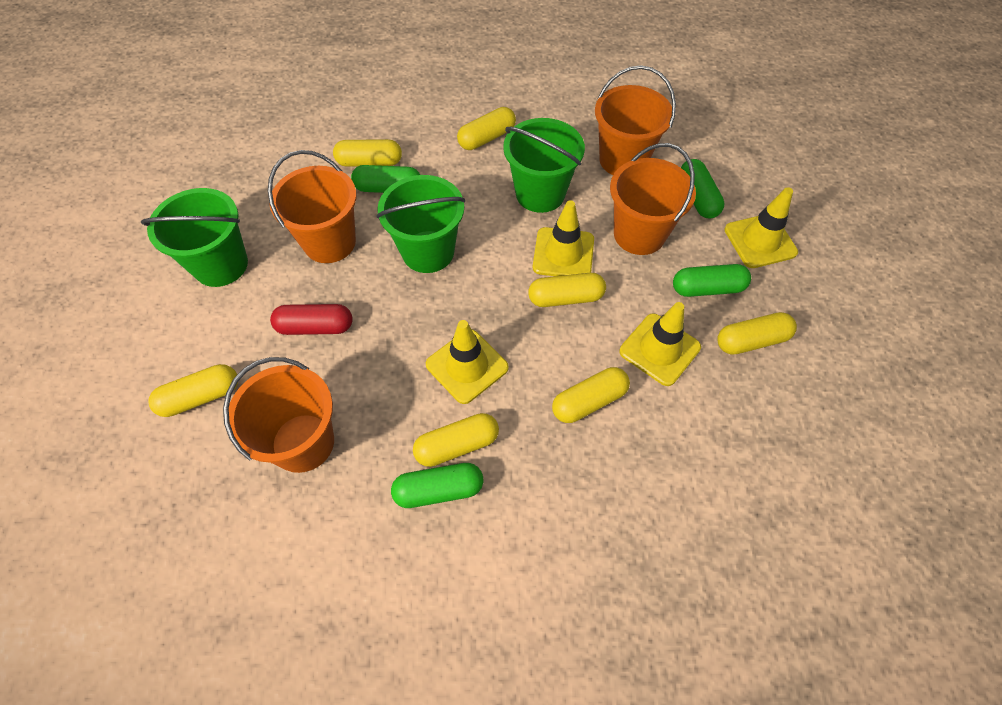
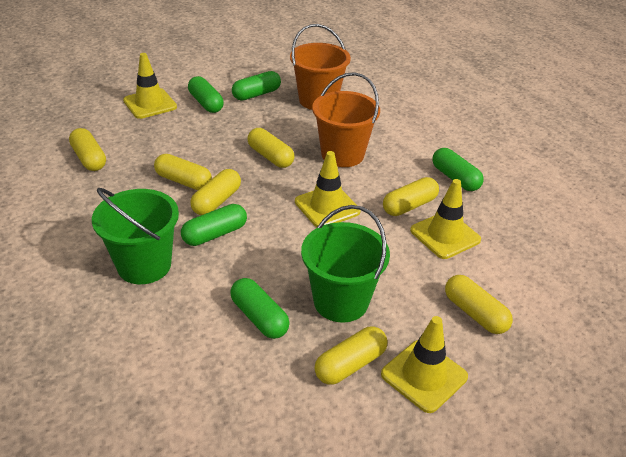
green bucket: 3 -> 2
green capsule: 4 -> 5
orange bucket: 4 -> 2
red capsule: 1 -> 0

